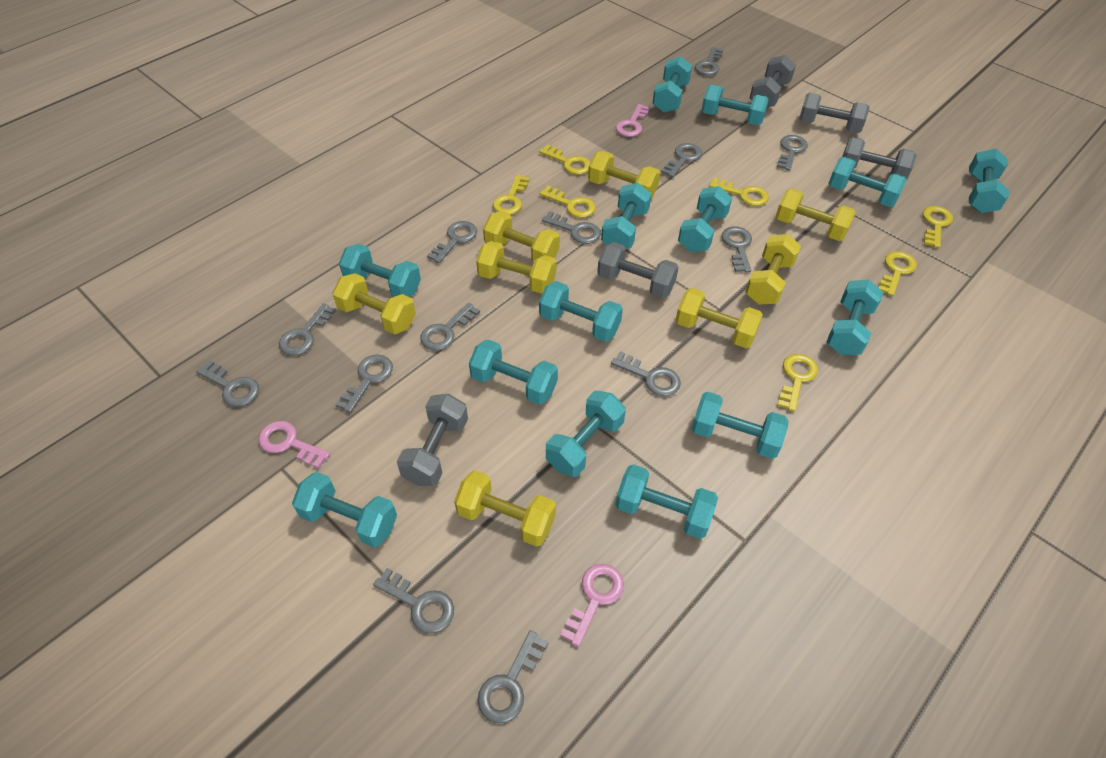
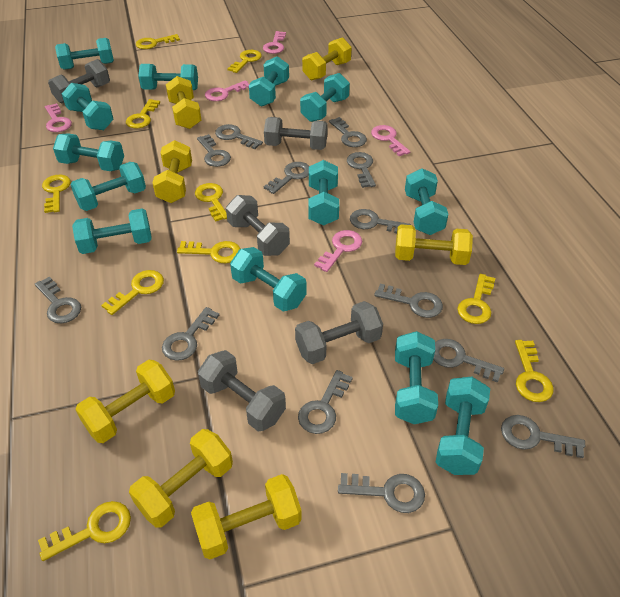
pink key: 3 -> 5
turquoise dumbbell: 14 -> 13
yellow dumbbell: 8 -> 7
yellow key: 7 -> 10

